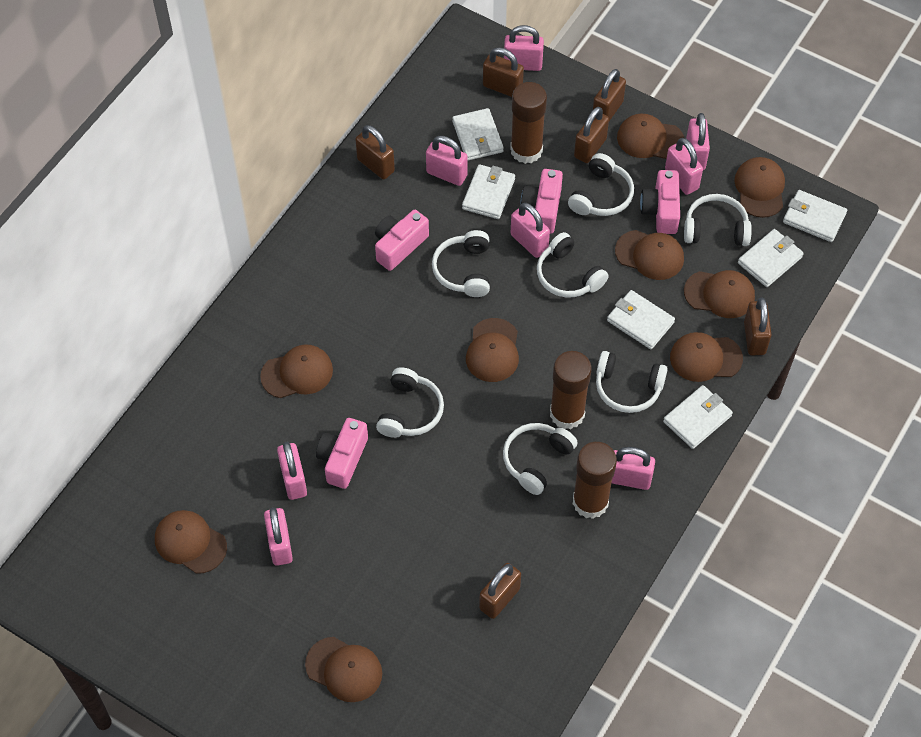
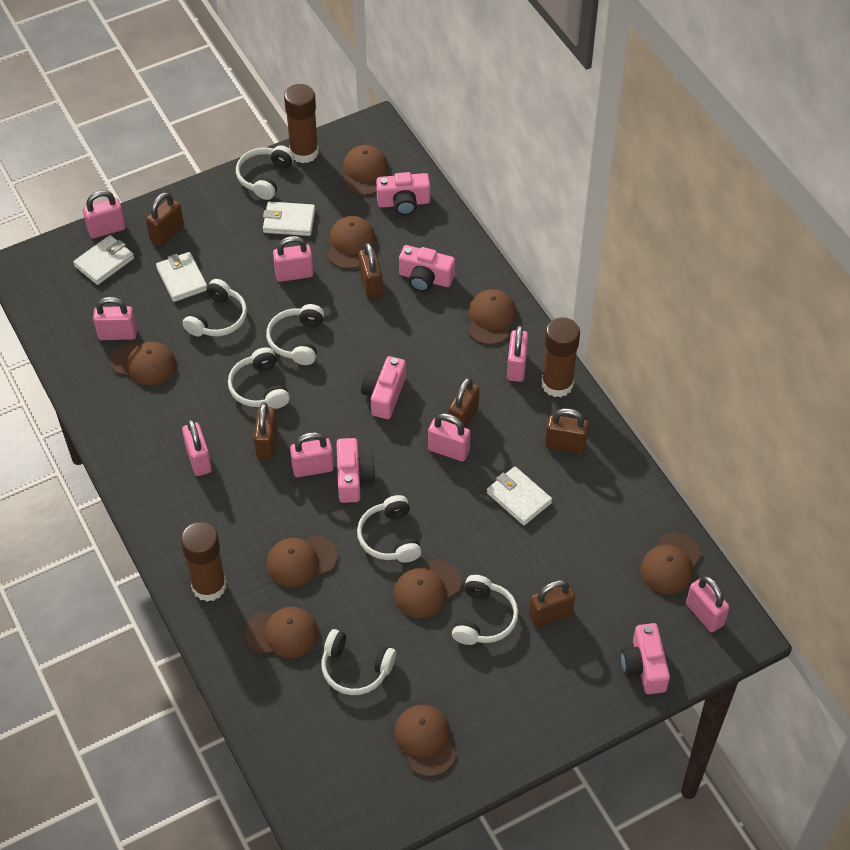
pink camera: 4 -> 5
white wallet: 6 -> 4

